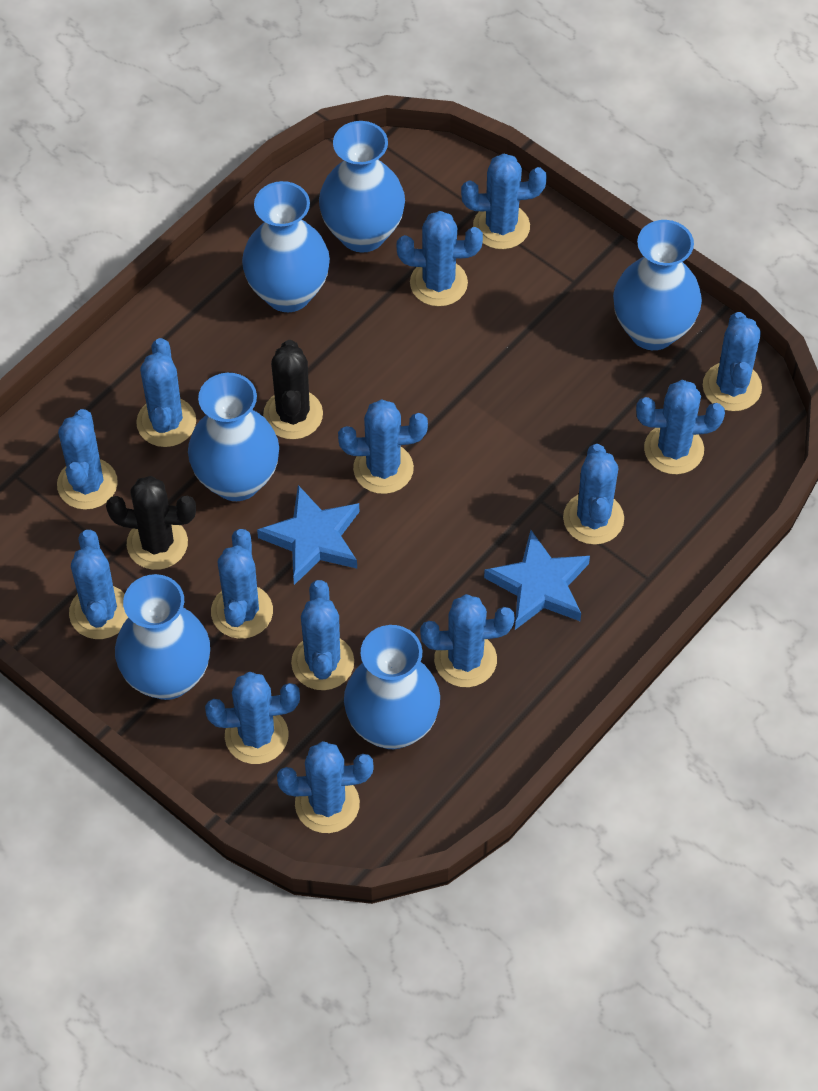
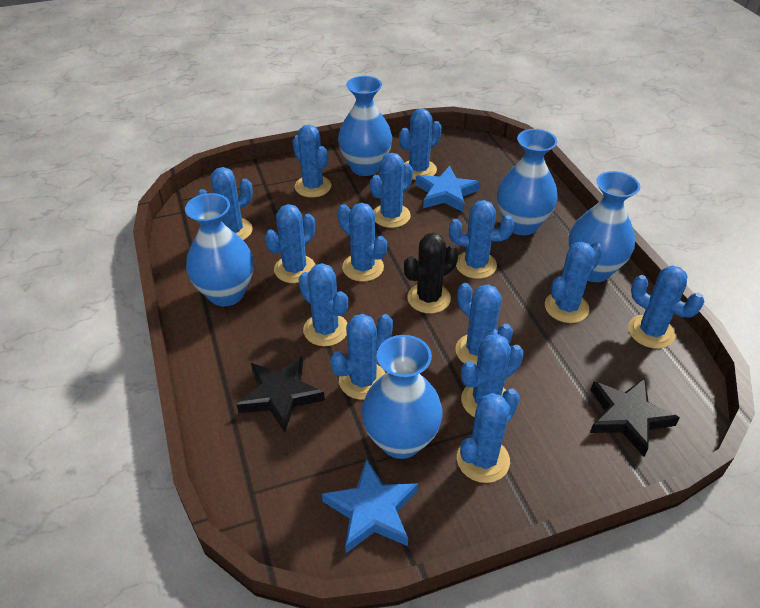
black cactus: 2 -> 1
black star: 0 -> 2
blue vase: 6 -> 5

